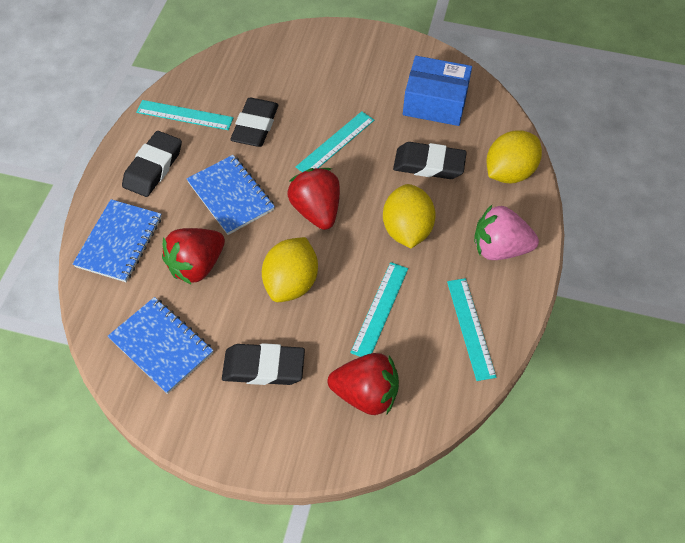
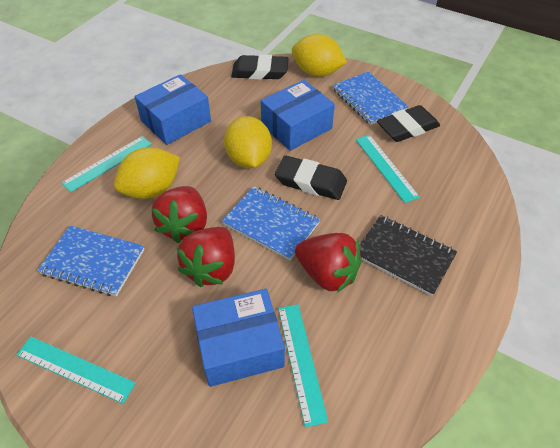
black eraser: 4 -> 3
black notebook: 0 -> 1
blue box: 1 -> 3
pink strawberry: 1 -> 0

